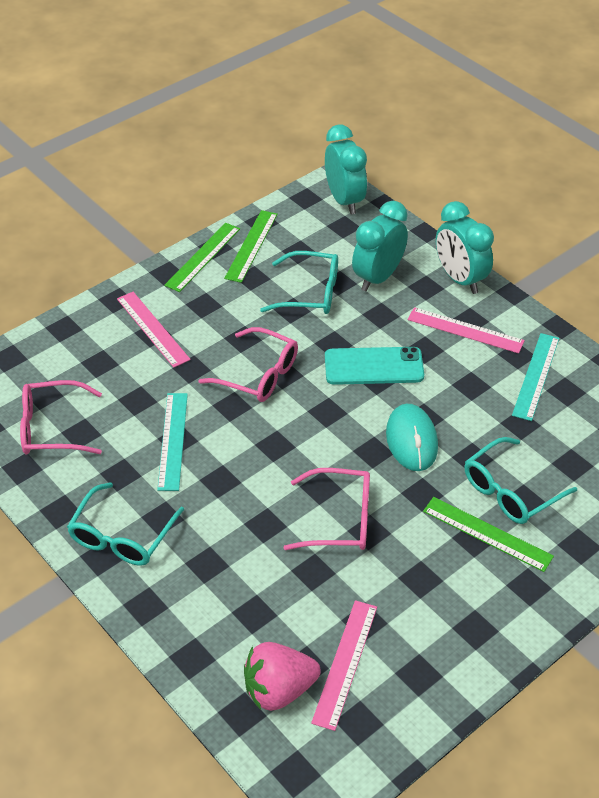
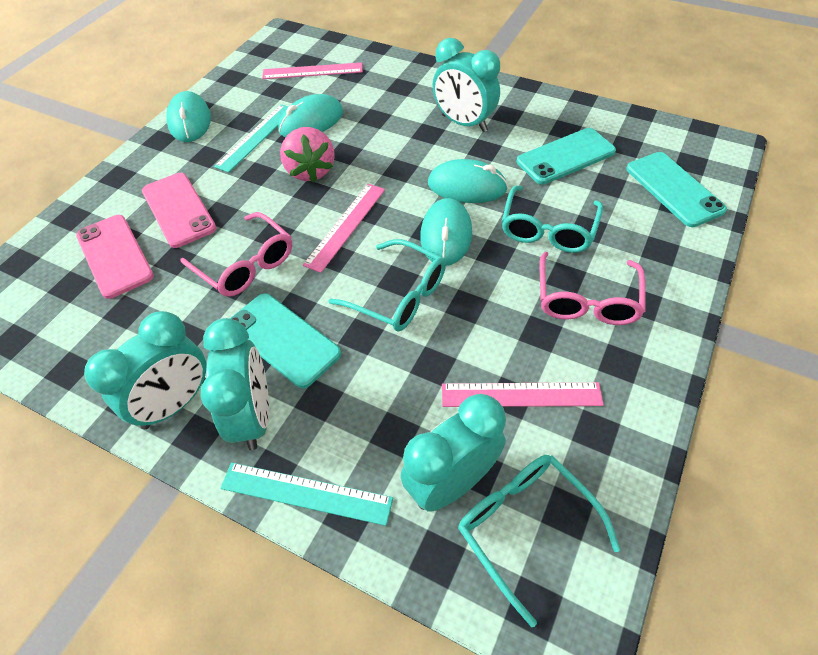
green ruler: 3 -> 0
pink glasses: 3 -> 2
pink phone: 0 -> 2
turquoise clock: 3 -> 4
turquoise mouse: 1 -> 4
turquoise phone: 1 -> 3

